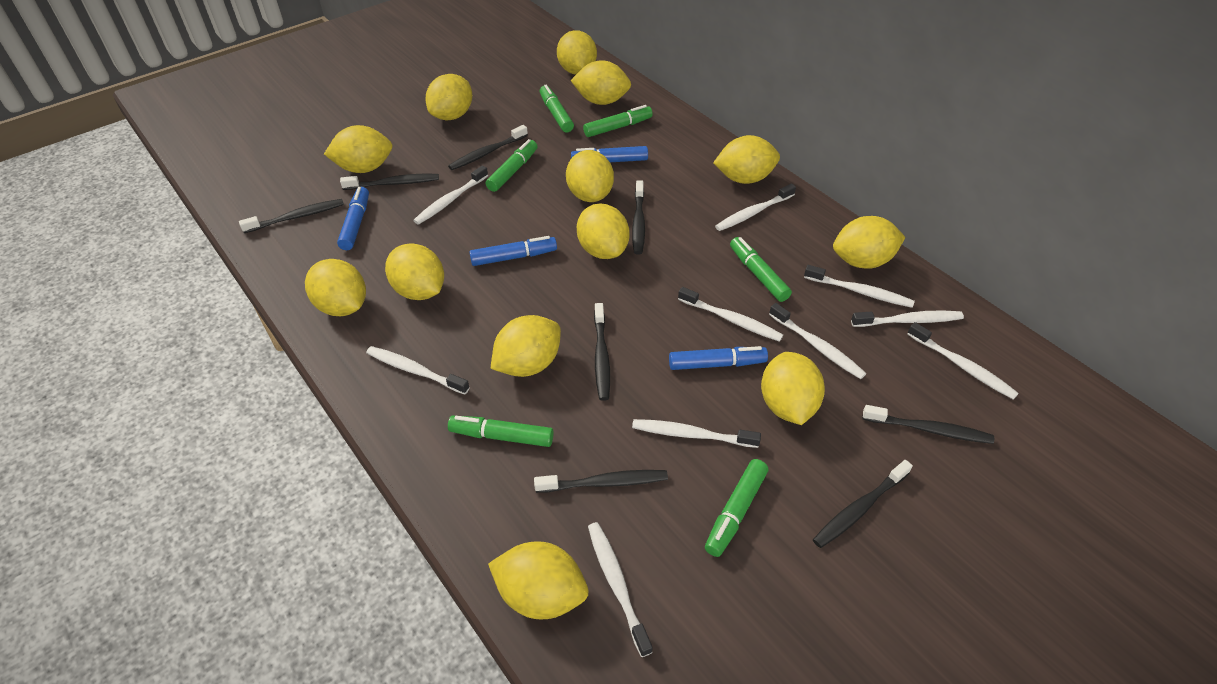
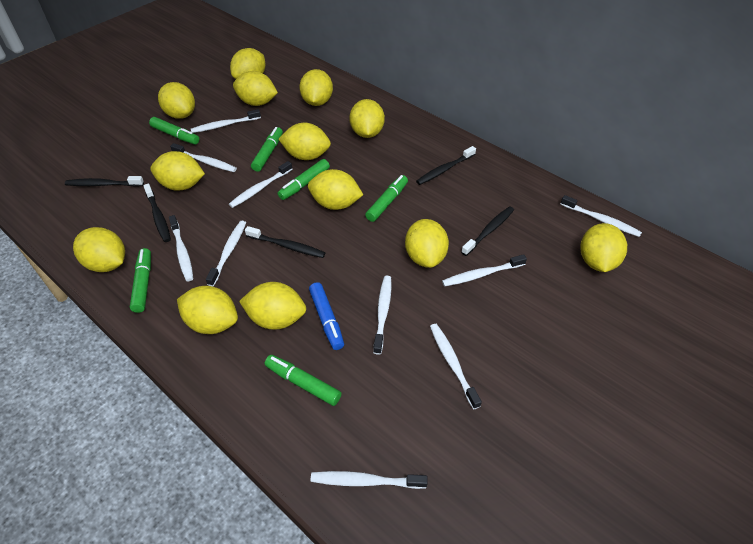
black toothbrush: 8 -> 5
blue marker: 4 -> 1

